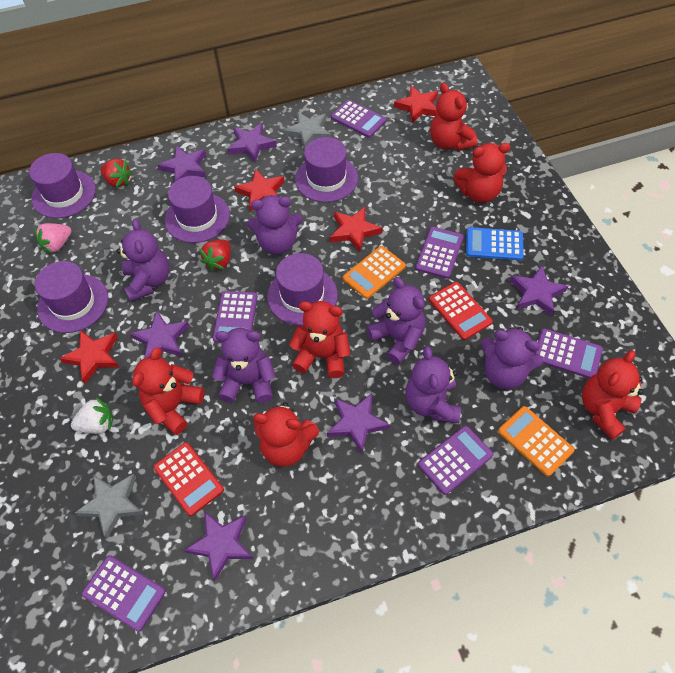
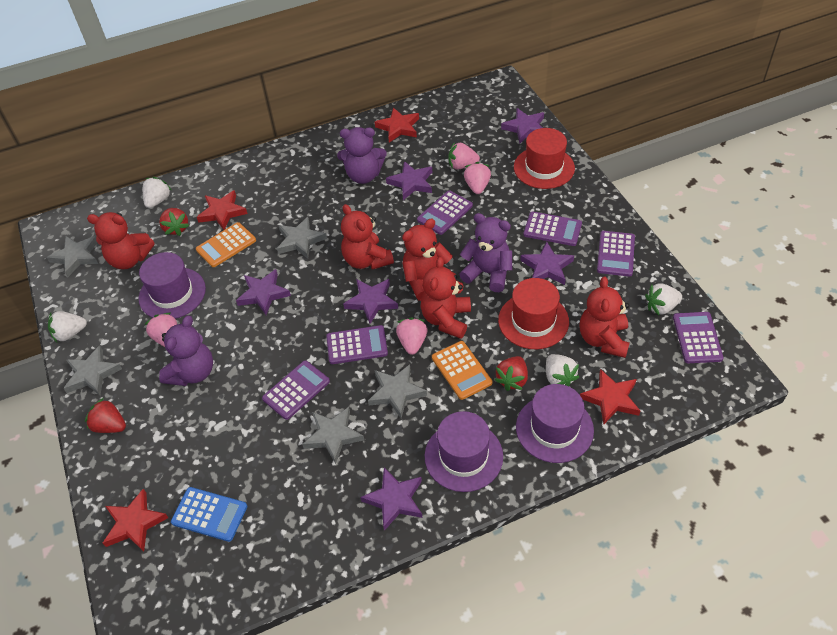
grey star: 2 -> 5
pink strawberry: 1 -> 4
purple hat: 5 -> 3
purple teddy bear: 6 -> 3
red calculator: 2 -> 0
red hat: 0 -> 2
red strawberry: 2 -> 3
red teddy bear: 6 -> 5
white strawberry: 1 -> 4

